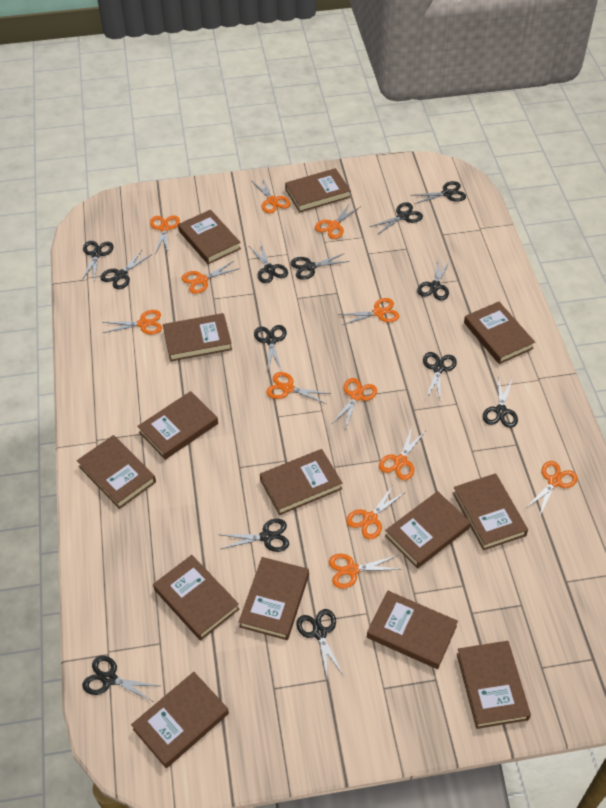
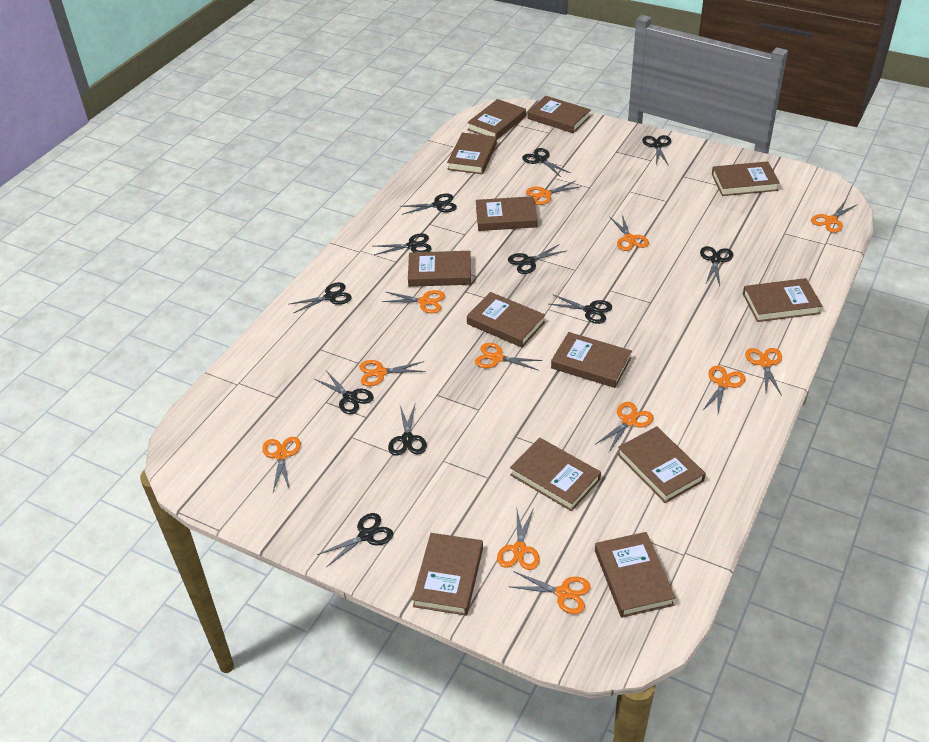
black scissors: 13 -> 11
brown book: 14 -> 13

